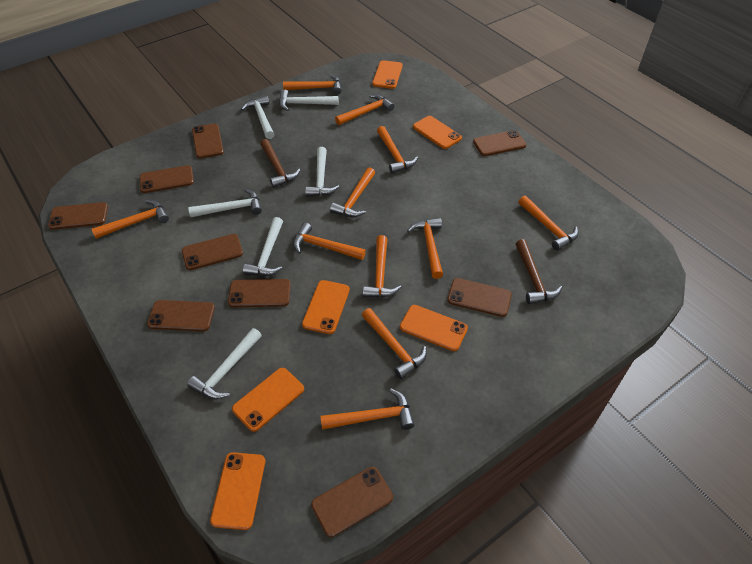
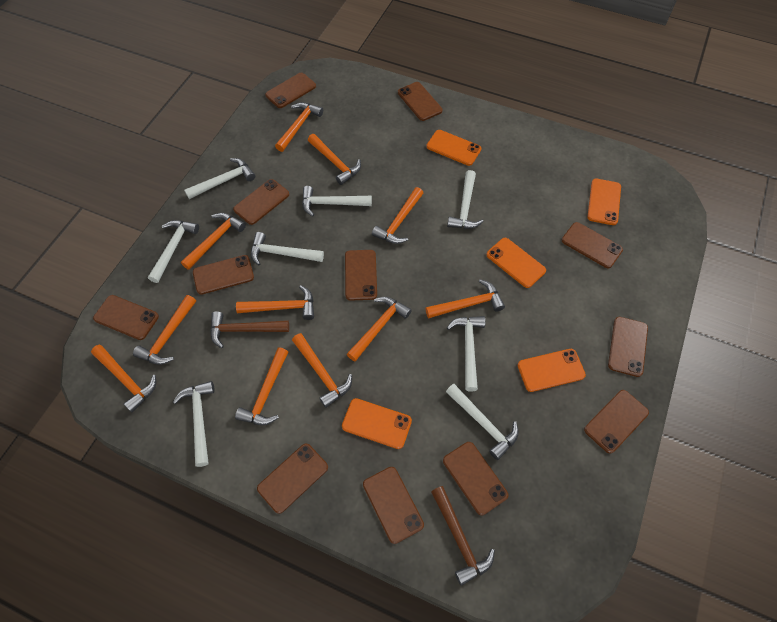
brown phone: 9 -> 12
orange phone: 6 -> 5
white hammer: 6 -> 8

